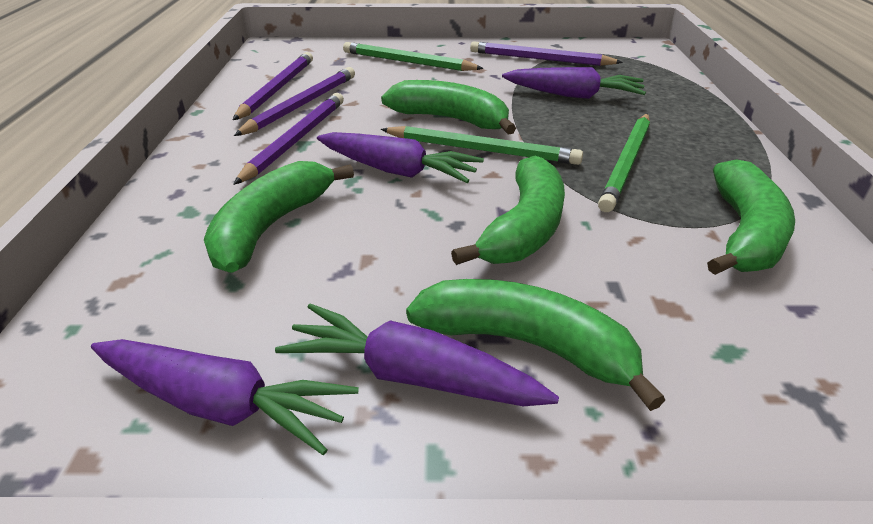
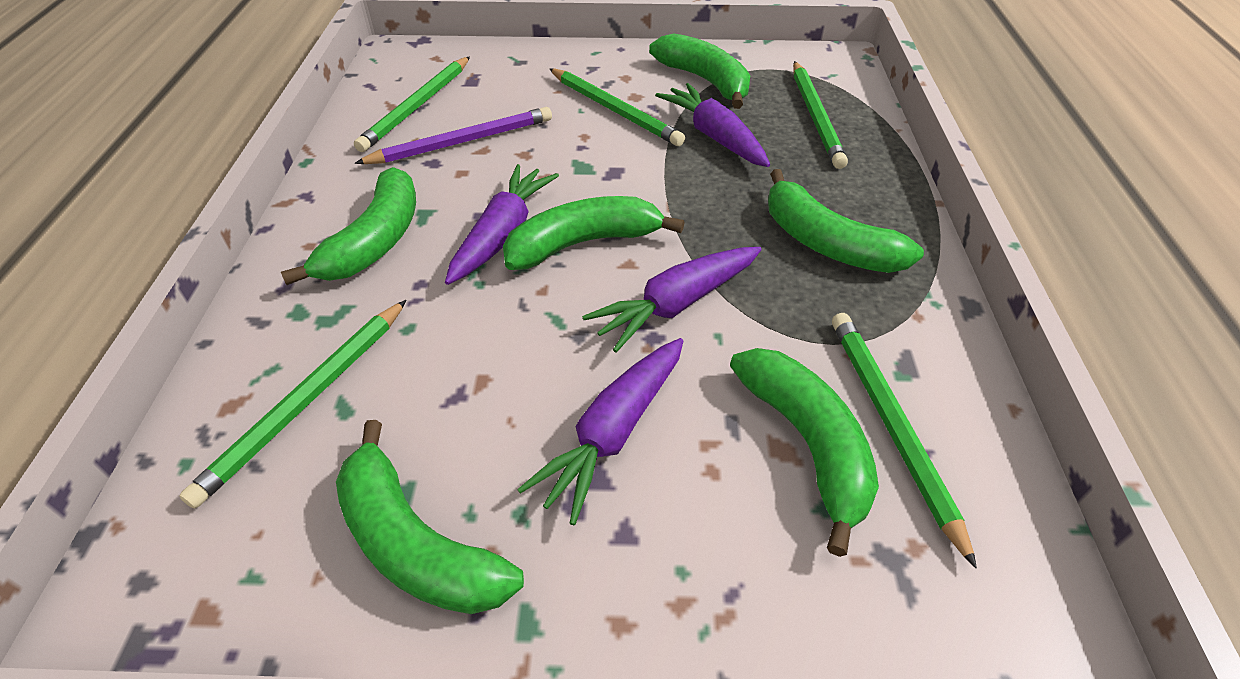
green banana: 5 -> 6
green pencil: 3 -> 5
purple pencil: 4 -> 1

